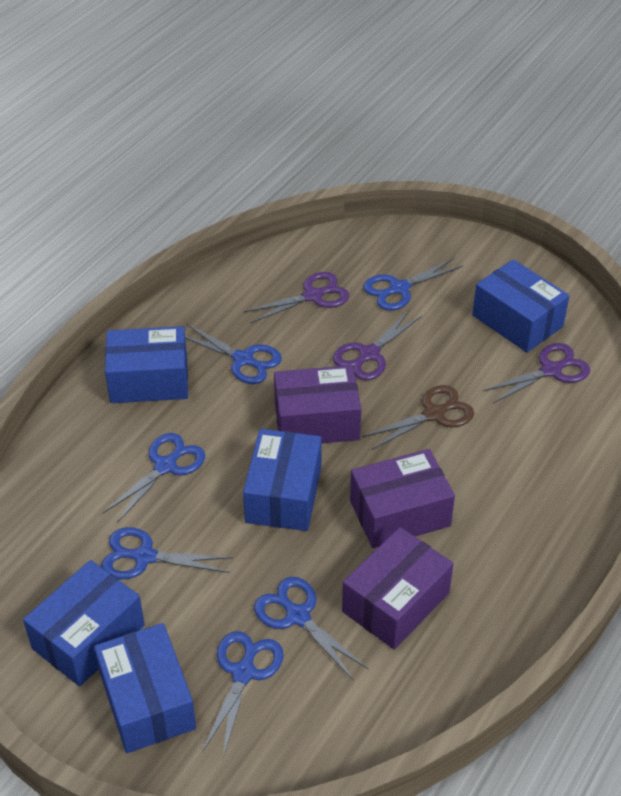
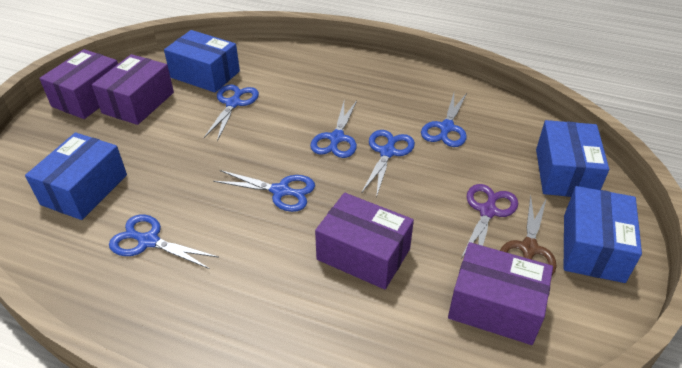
blue box: 5 -> 4
purple box: 3 -> 4
purple scissors: 3 -> 1

